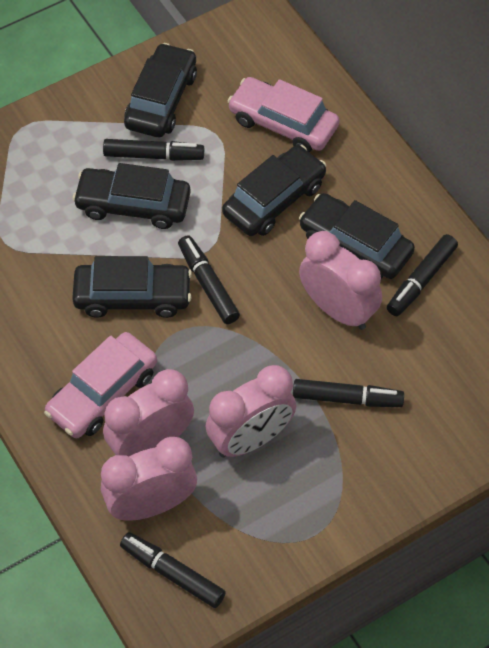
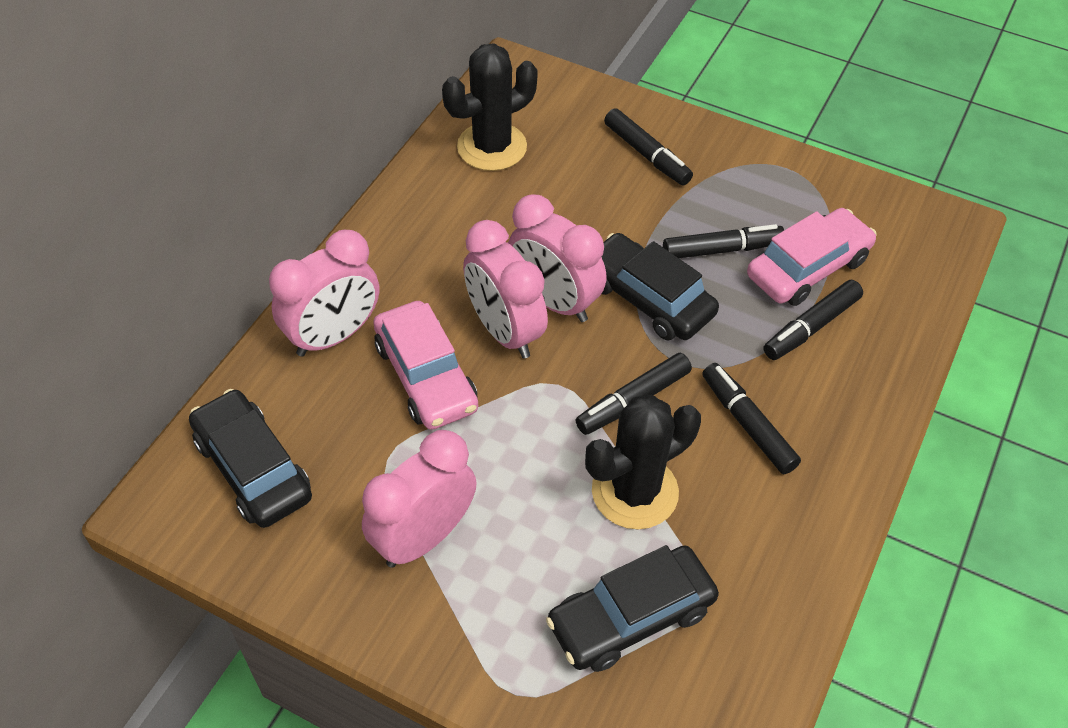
black cactus: 0 -> 2
black car: 5 -> 3

